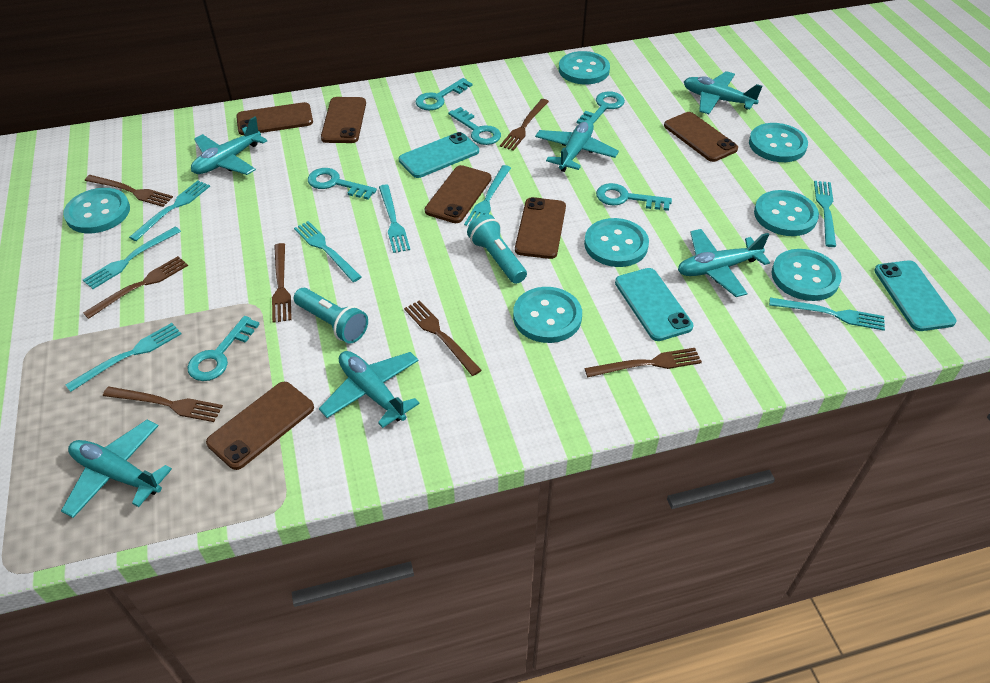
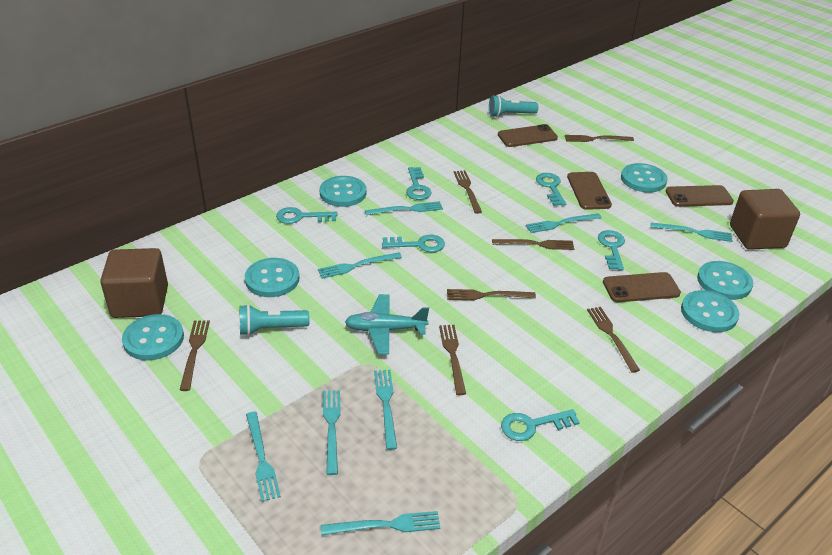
brown cube: 0 -> 2
brown phone: 6 -> 4
turquoise button: 7 -> 6
turquoise phone: 3 -> 0
turquoise plane: 6 -> 1

